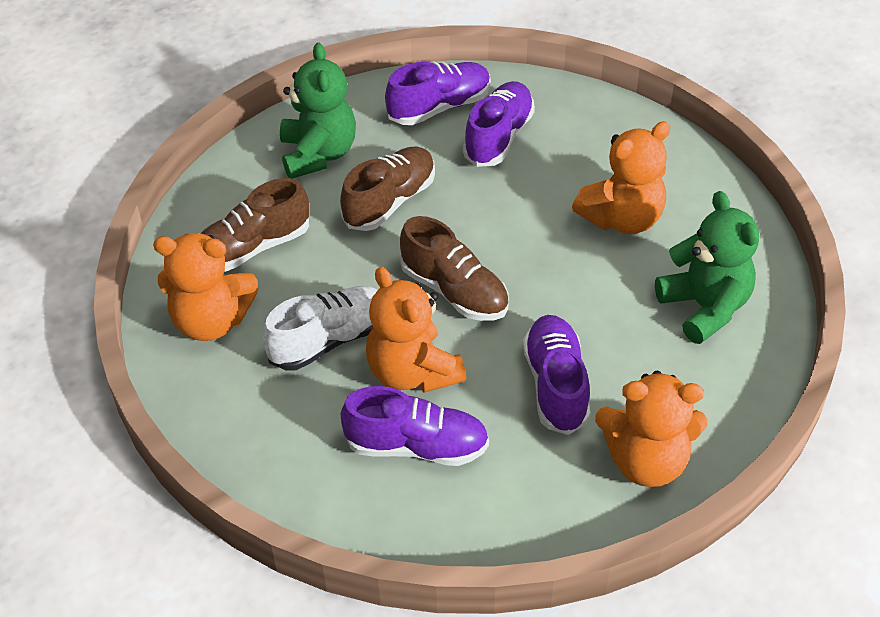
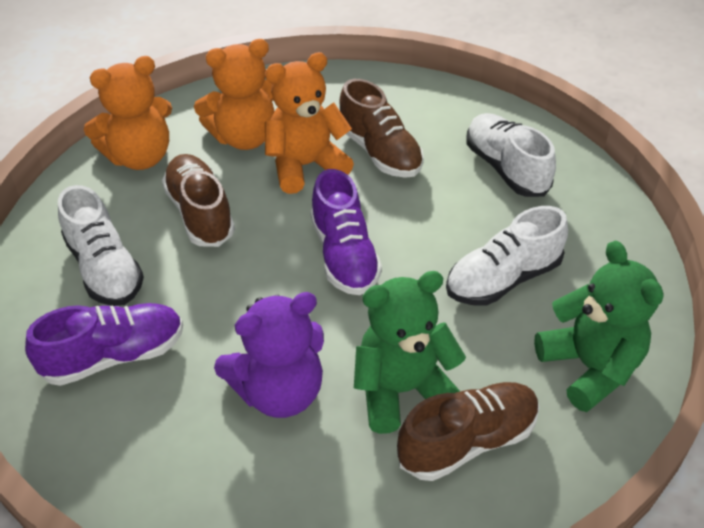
orange teddy bear: 4 -> 3
purple shoe: 4 -> 2
purple teddy bear: 0 -> 1
white shoe: 1 -> 3

